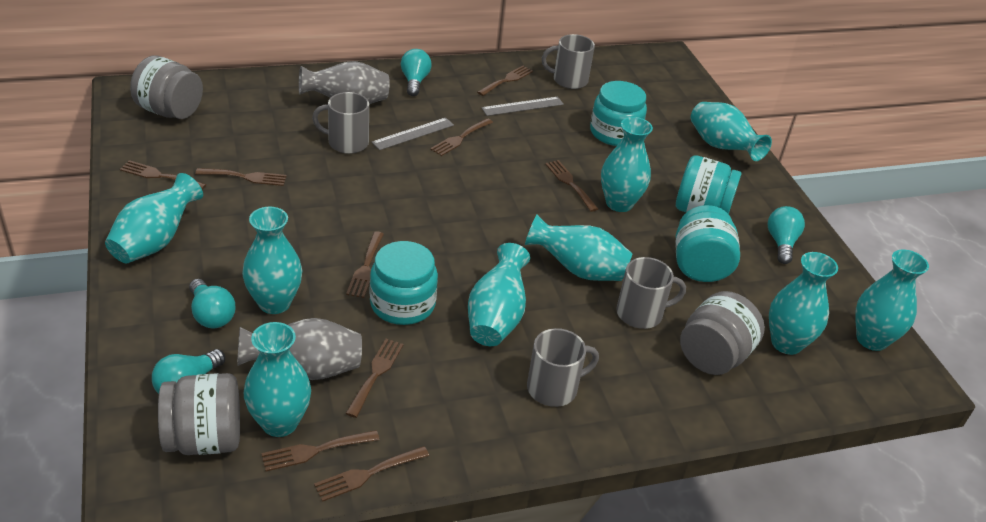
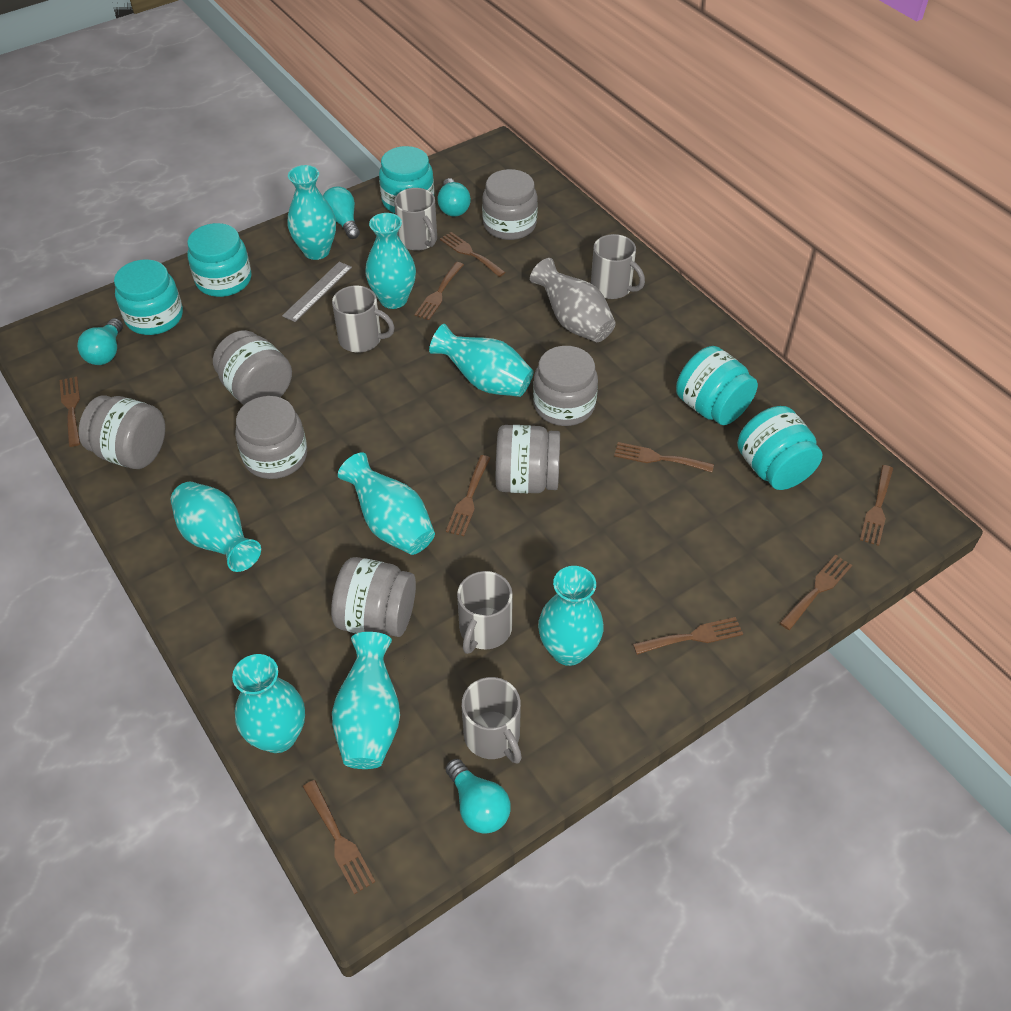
grey jar: 3 -> 7
grey mug: 4 -> 5
grey ruler: 2 -> 1
grey vase: 2 -> 1
turquoise jar: 4 -> 5
turquoise vase: 9 -> 8

